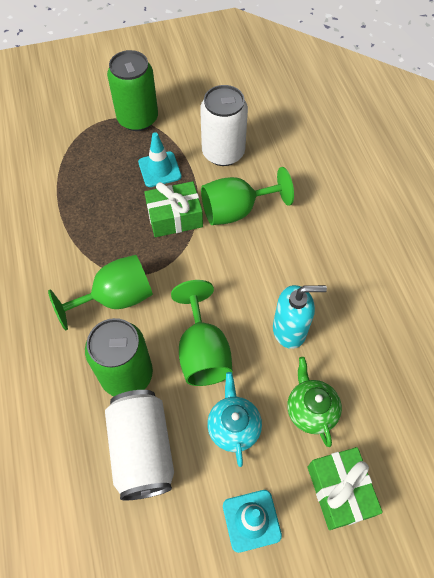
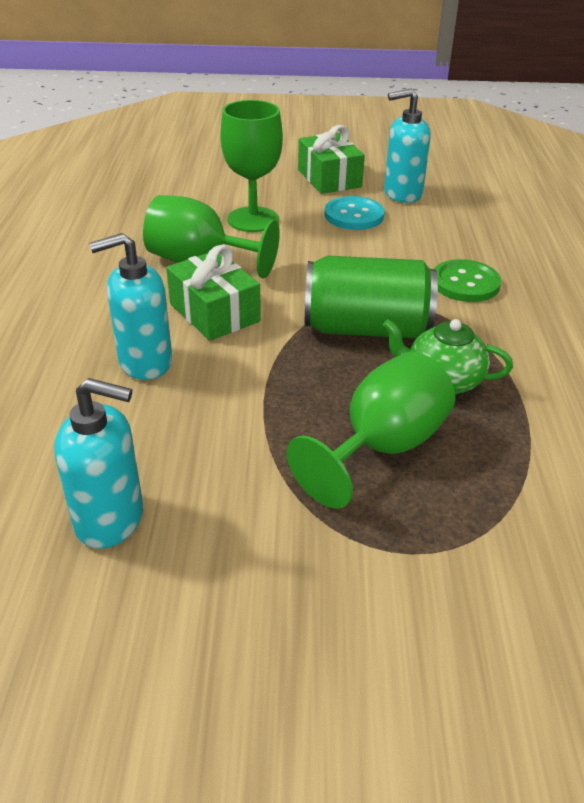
green button: 0 -> 1
green can: 2 -> 1
turquoise button: 0 -> 1
turquoise soap dispenser: 1 -> 3
turquoise teapot: 1 -> 0
turquoise traffic cone: 2 -> 0
white can: 2 -> 0

